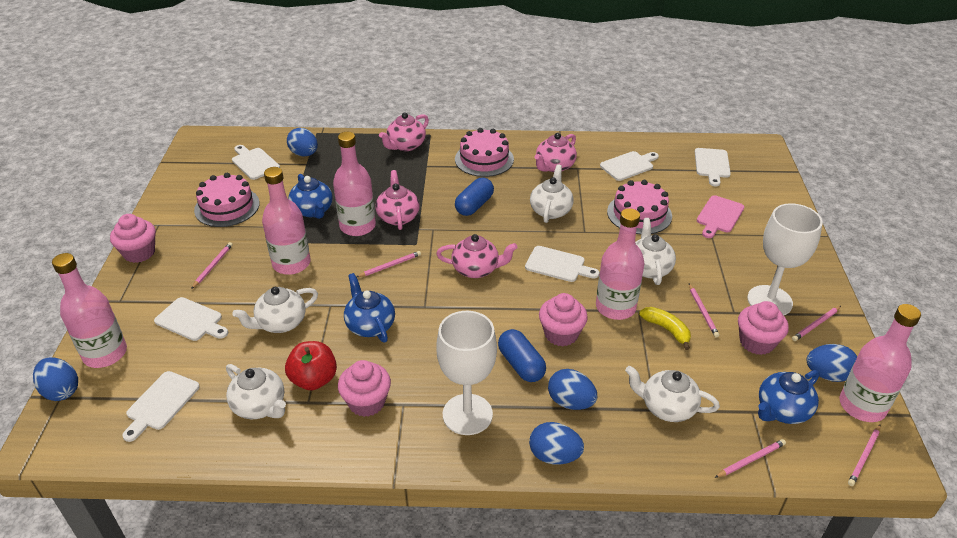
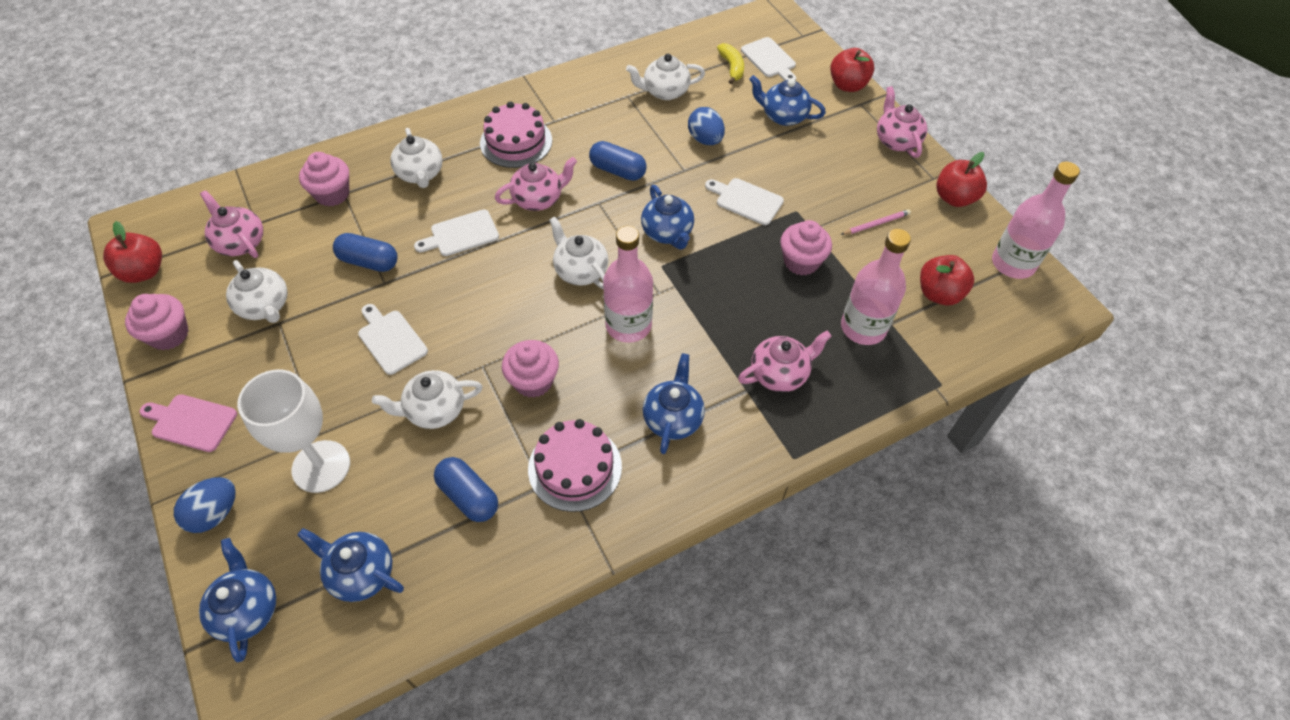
blue capsule: 2 -> 3
blue egg: 5 -> 2
blue teapot: 3 -> 5
pink bottle: 5 -> 3
pink cake: 3 -> 2
pink pencil: 6 -> 1
red apple: 1 -> 4
white cutting board: 6 -> 4
white goblet: 2 -> 1

